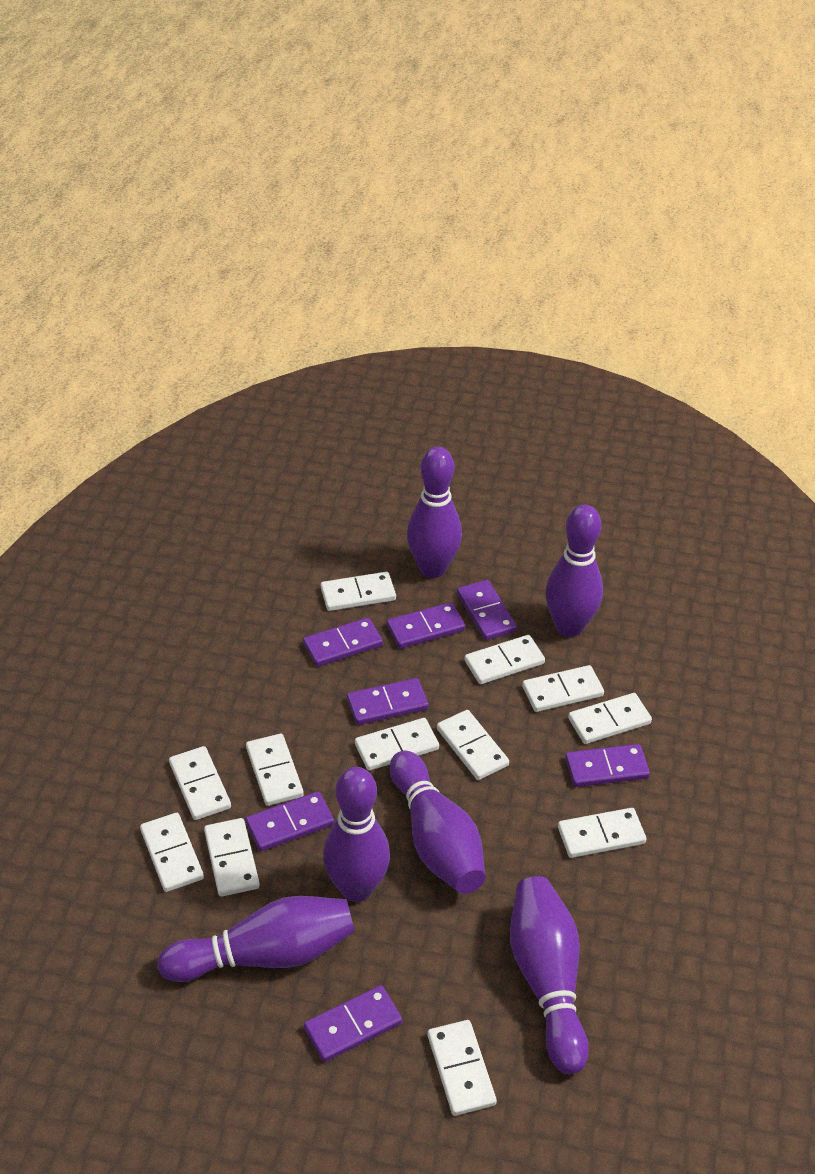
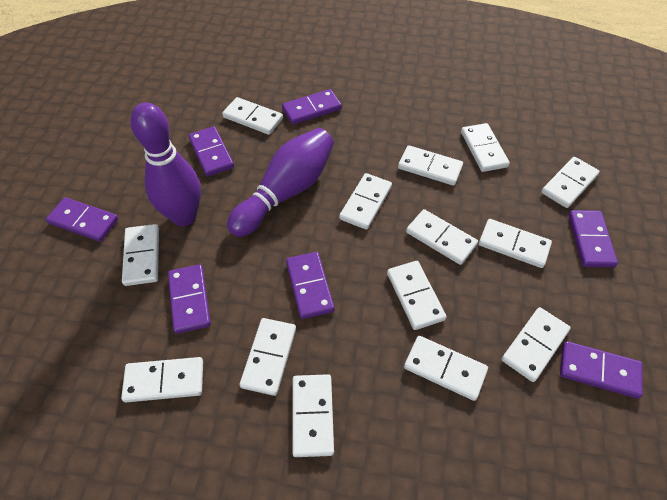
purple bowling pin: 6 -> 2
white domino: 12 -> 14

